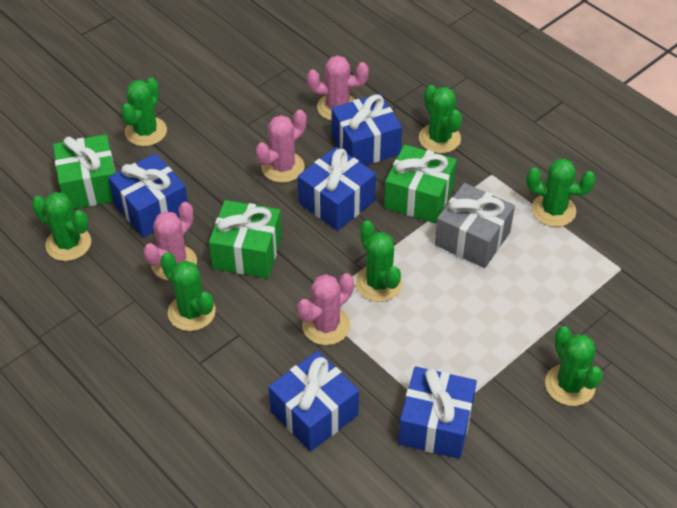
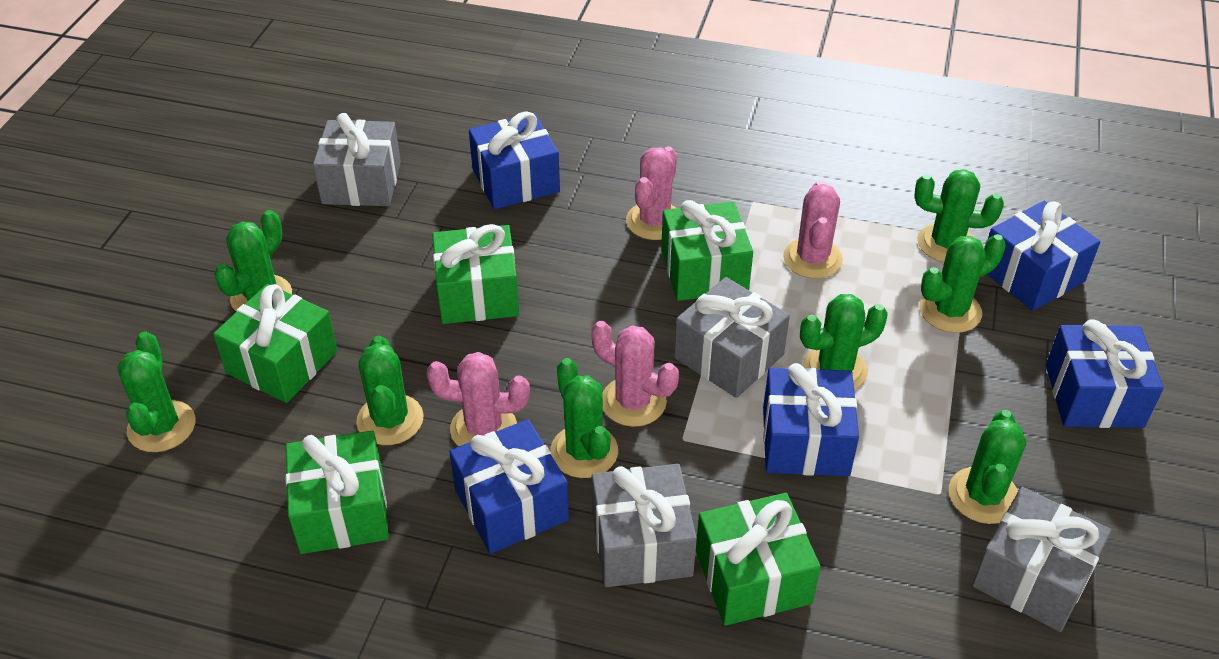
green cactus: 7 -> 8
green gift: 3 -> 5
grey gift: 1 -> 4

